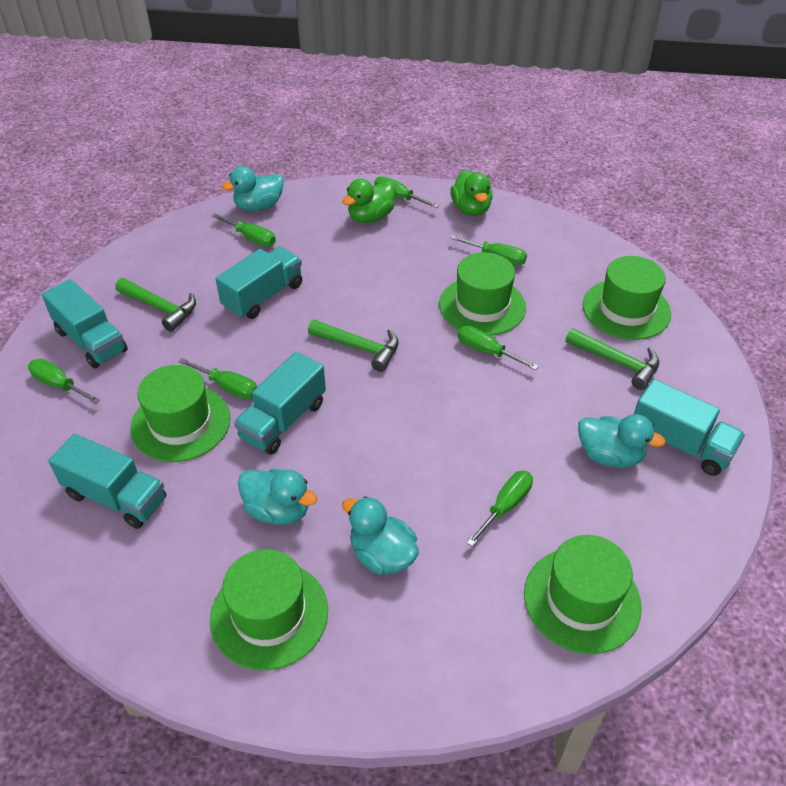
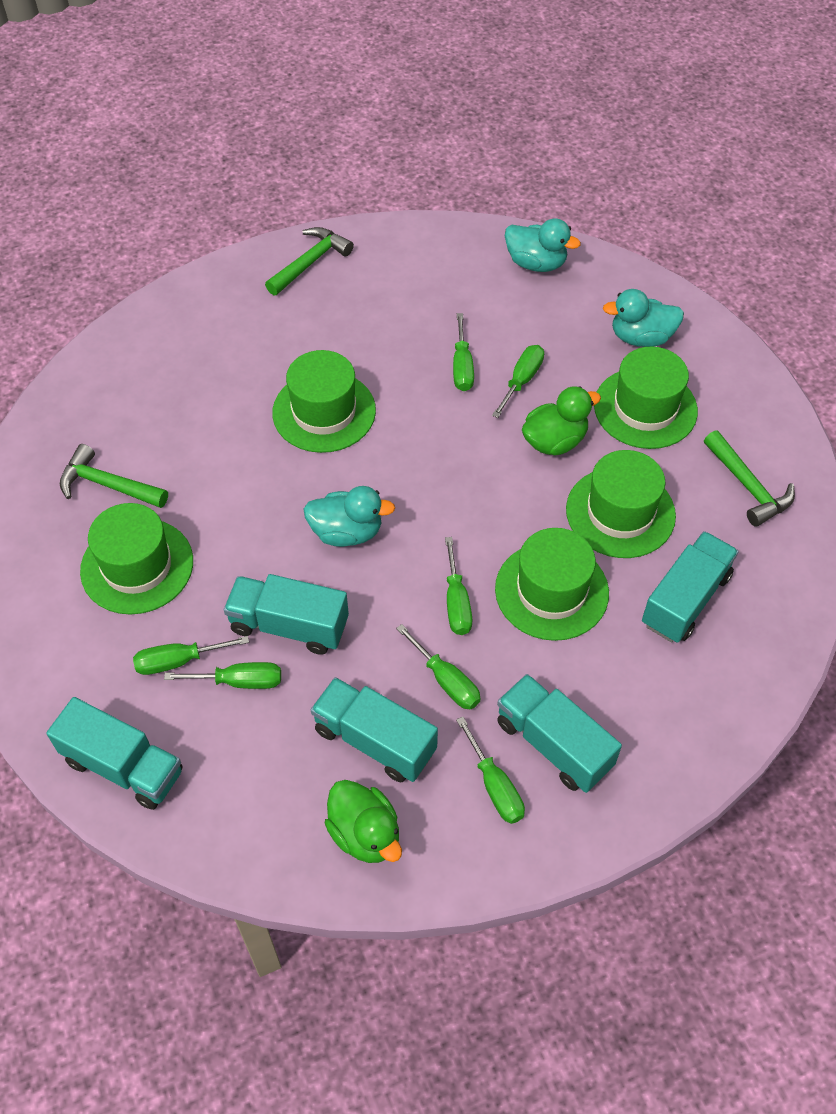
turquoise duck: 4 -> 3

